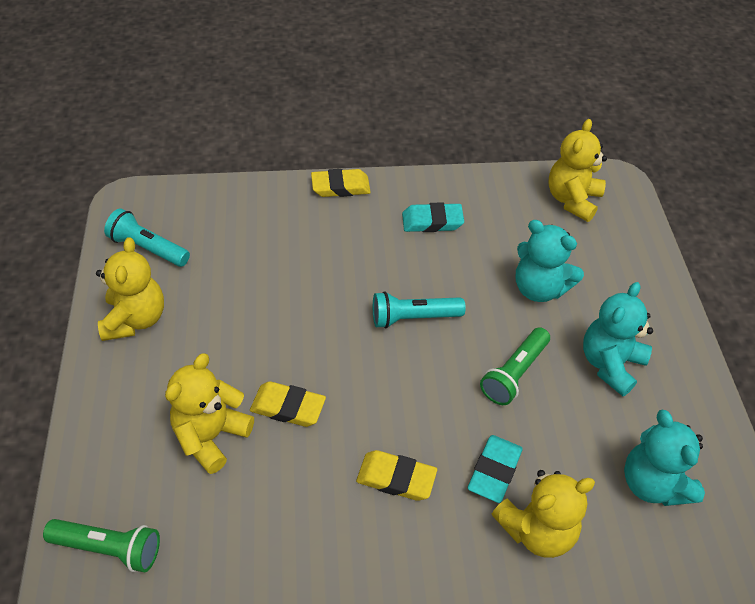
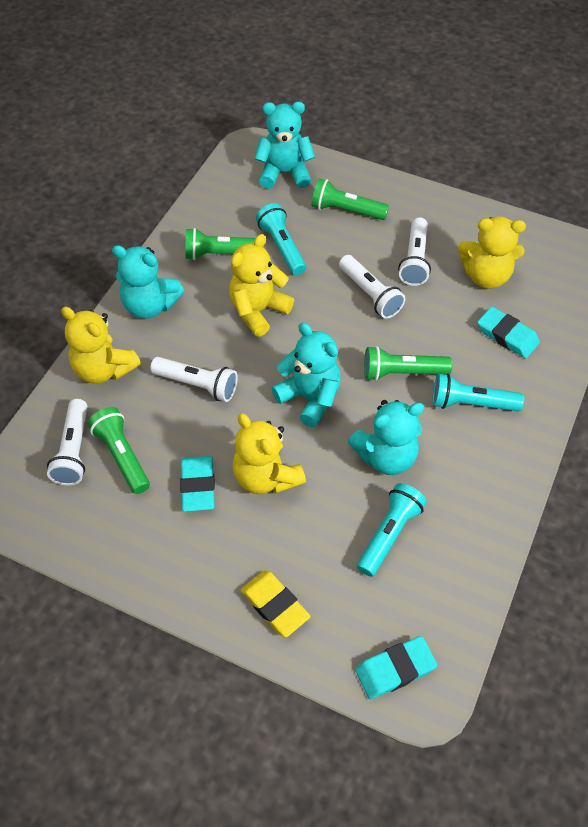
green flashlight: 2 -> 4
turquoise eraser: 2 -> 3
turquoise flashlight: 2 -> 3
turquoise teddy bear: 3 -> 4
white flashlight: 0 -> 4
yellow eraser: 3 -> 1

